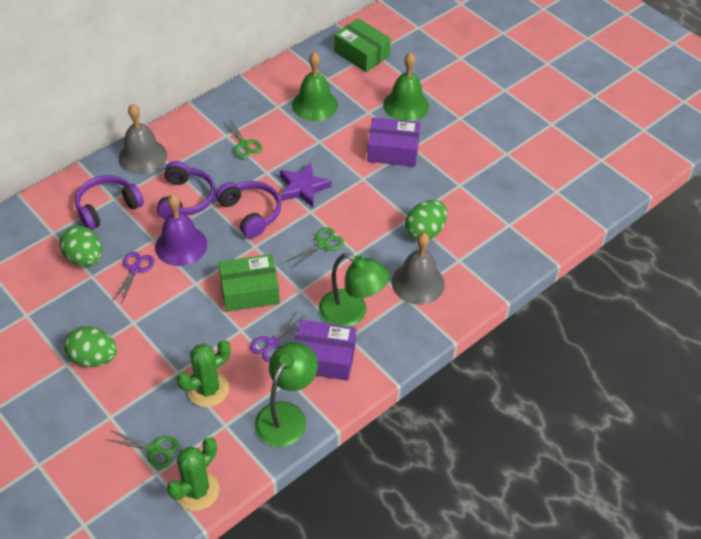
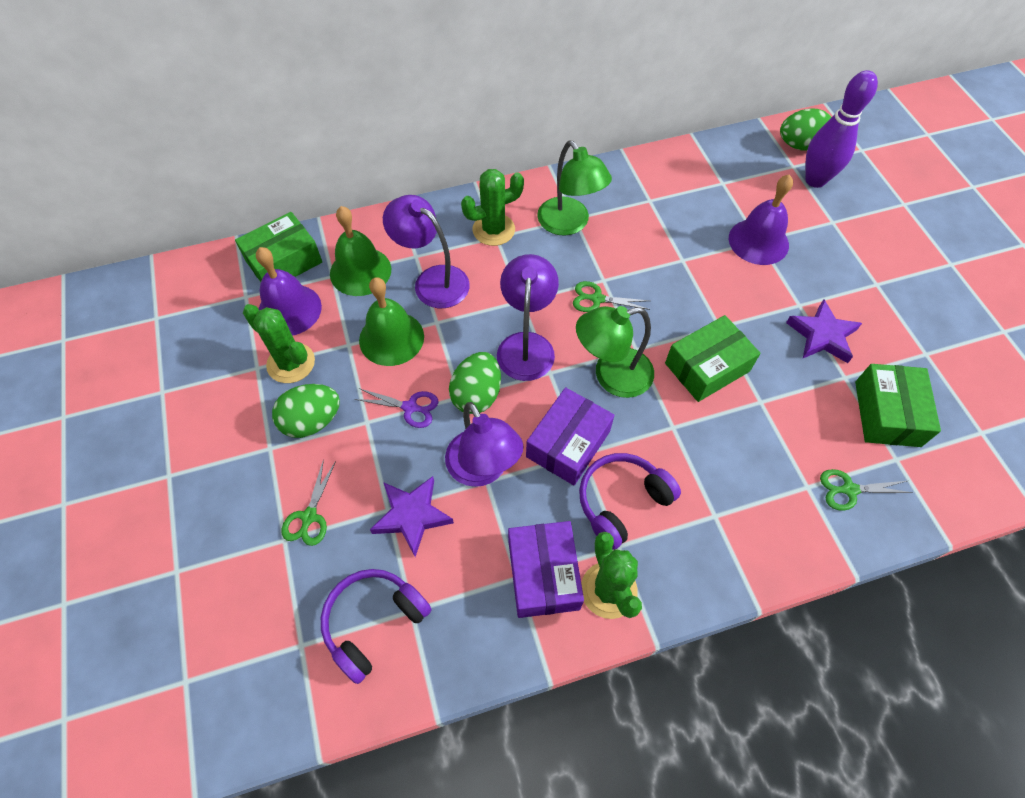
green box: 2 -> 3
green cactus: 2 -> 3
grey bell: 2 -> 0
purple bell: 1 -> 2
purple bowling pin: 0 -> 1
purple headphones: 3 -> 2
purple lamp: 0 -> 3
purple scissors: 2 -> 1
purple star: 1 -> 2

